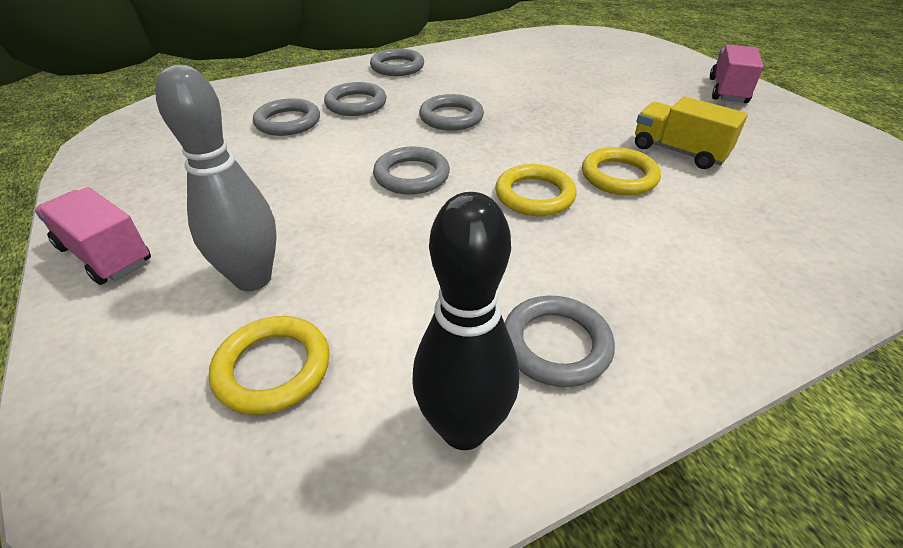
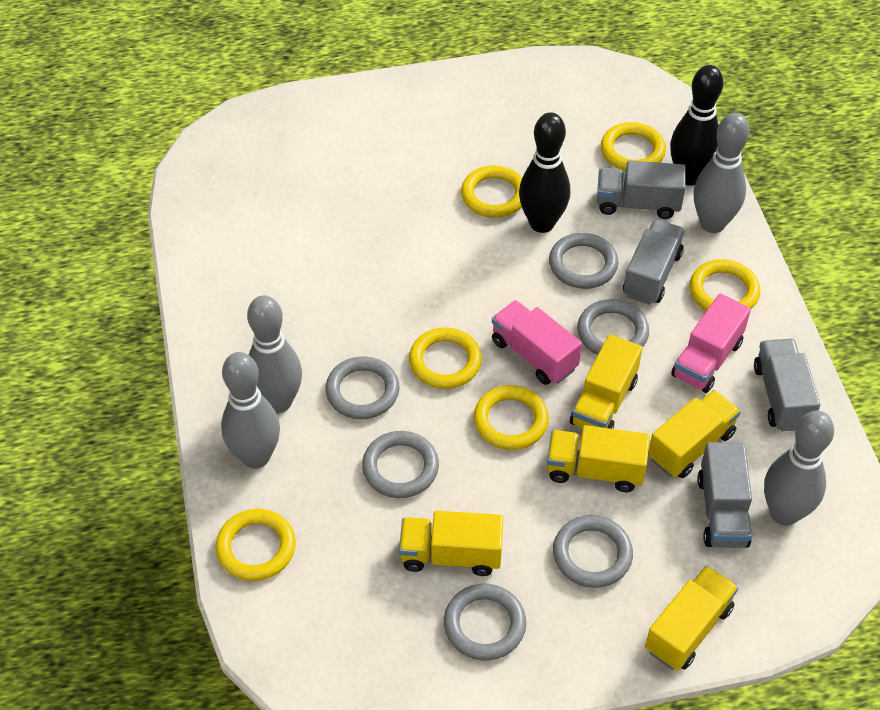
black bowling pin: 1 -> 2
grey bowling pin: 1 -> 4
grey truck: 0 -> 4
yellow ring: 3 -> 6
yellow truck: 1 -> 5

